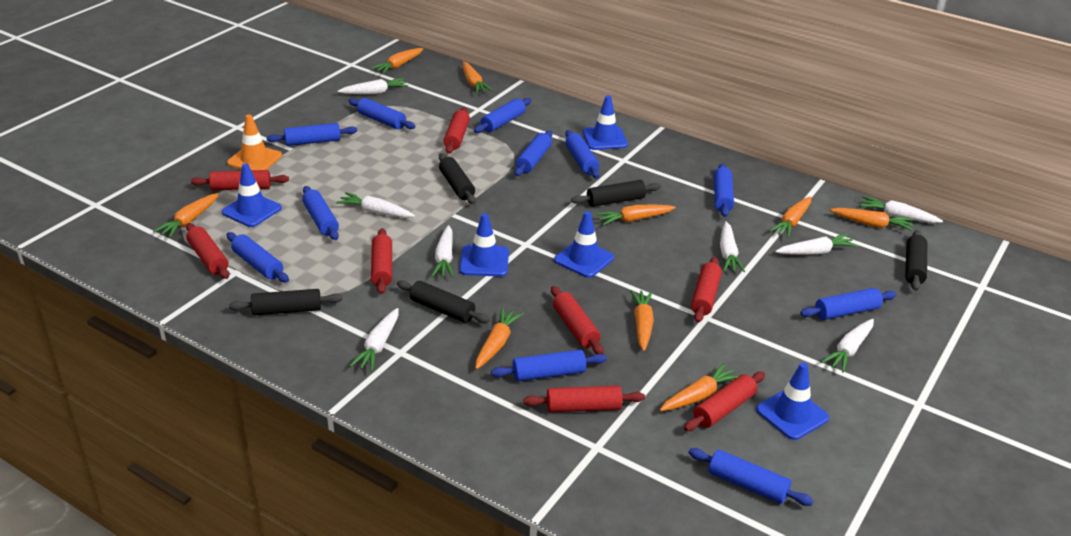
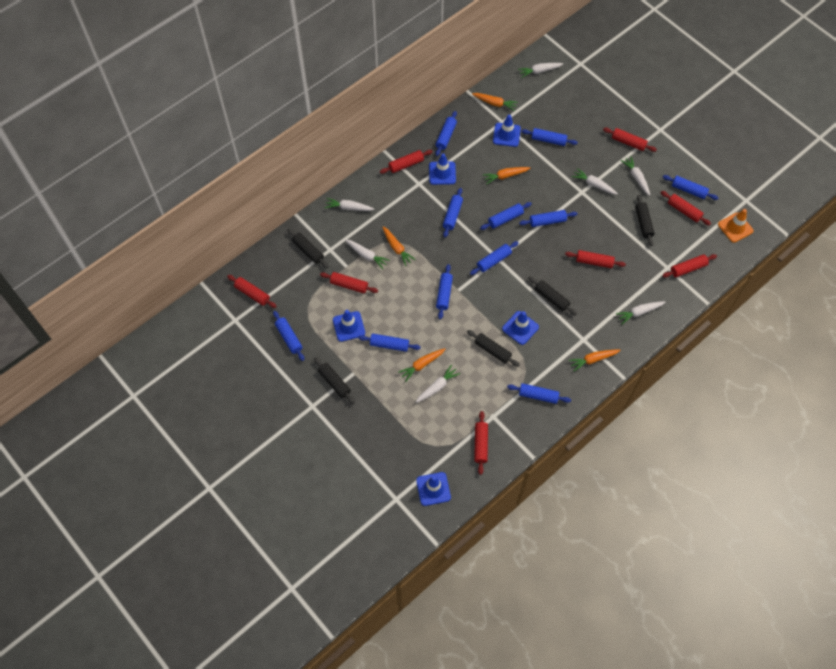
orange carrot: 9 -> 5
white carrot: 8 -> 7

